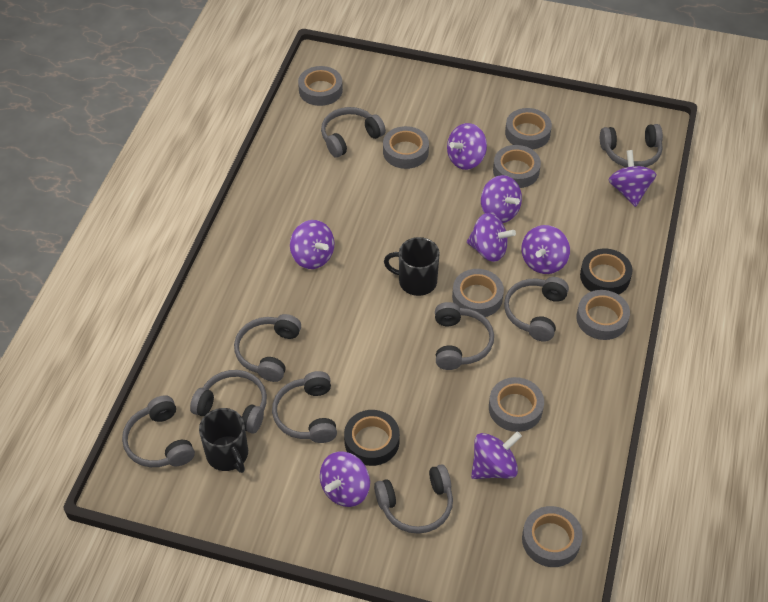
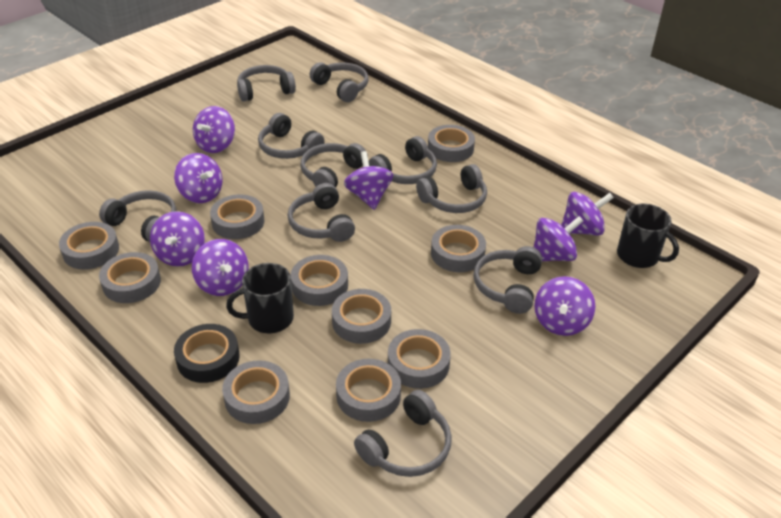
black tape: 2 -> 1
grey headphones: 9 -> 10
grey tape: 8 -> 10

